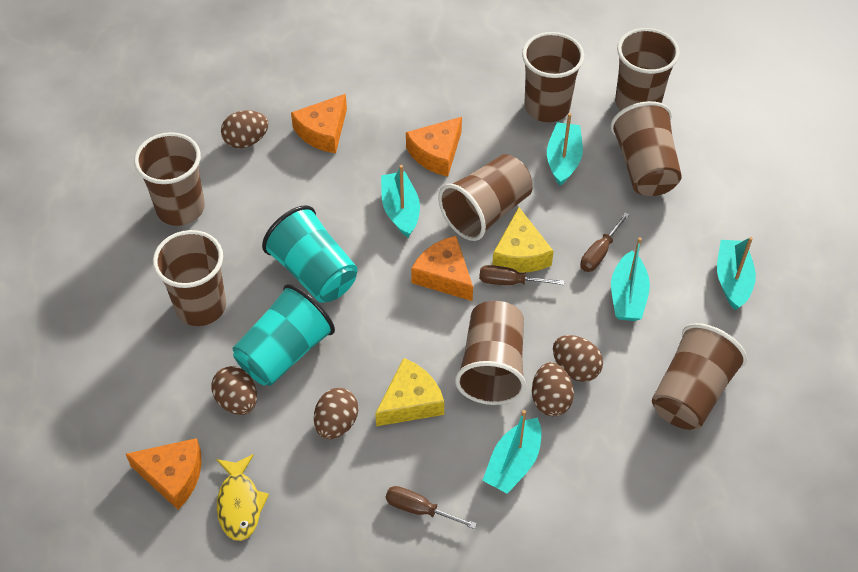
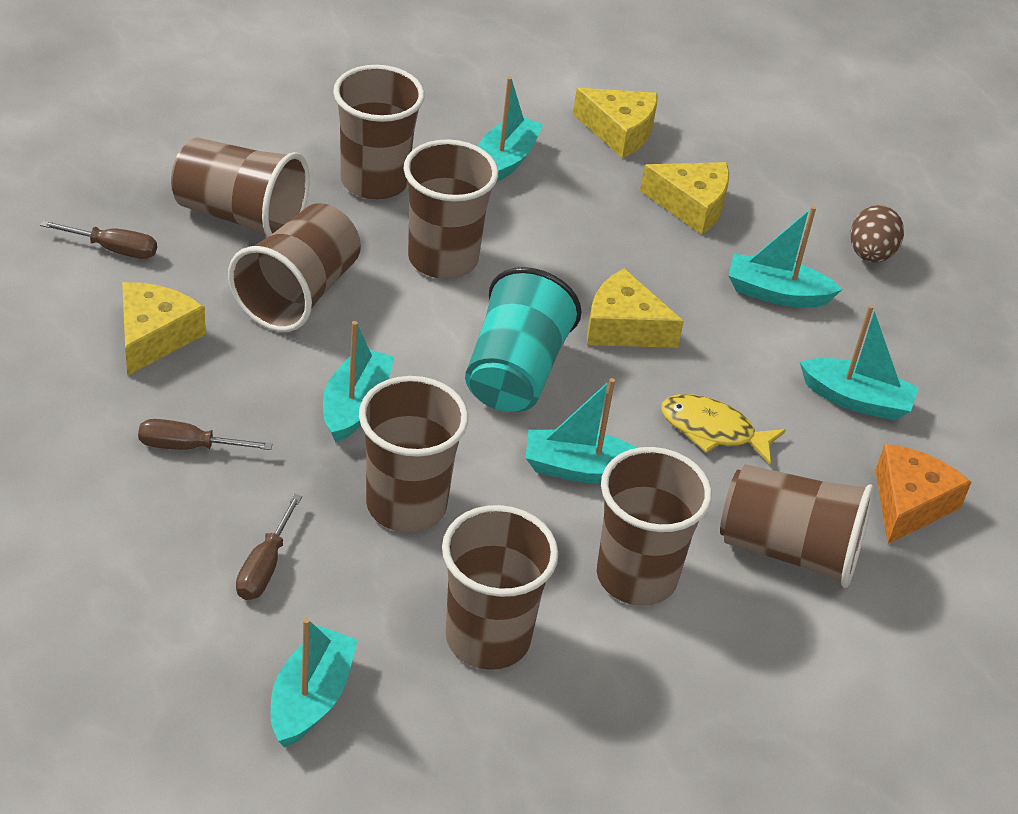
brown egg: 5 -> 1
orange cheese: 4 -> 1
turquoise boat: 5 -> 6
turquoise cup: 2 -> 1
yellow cheese: 2 -> 4

